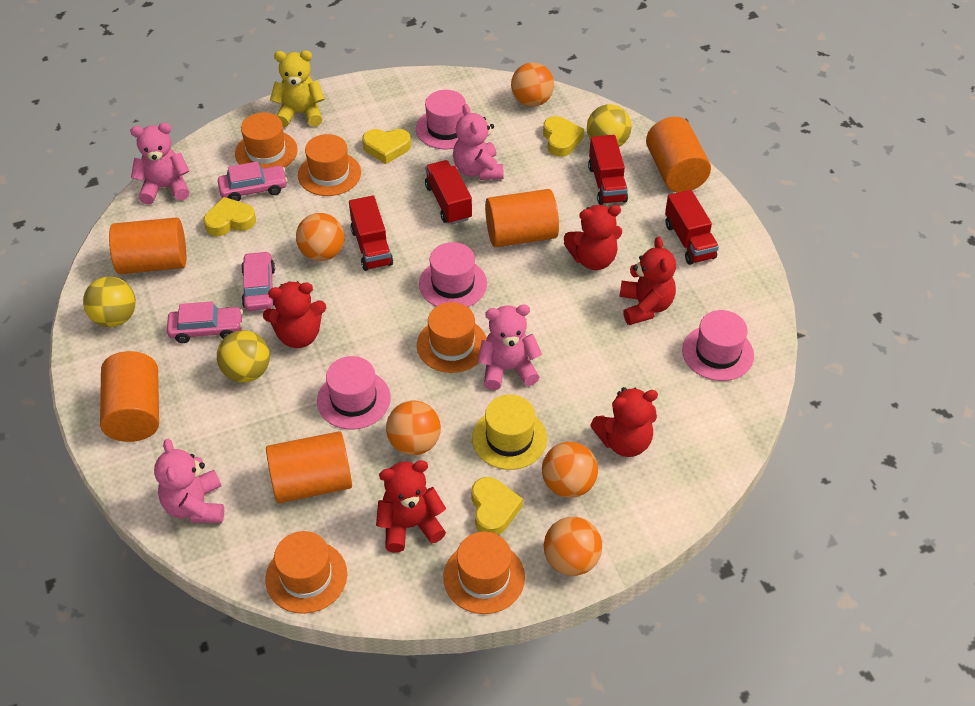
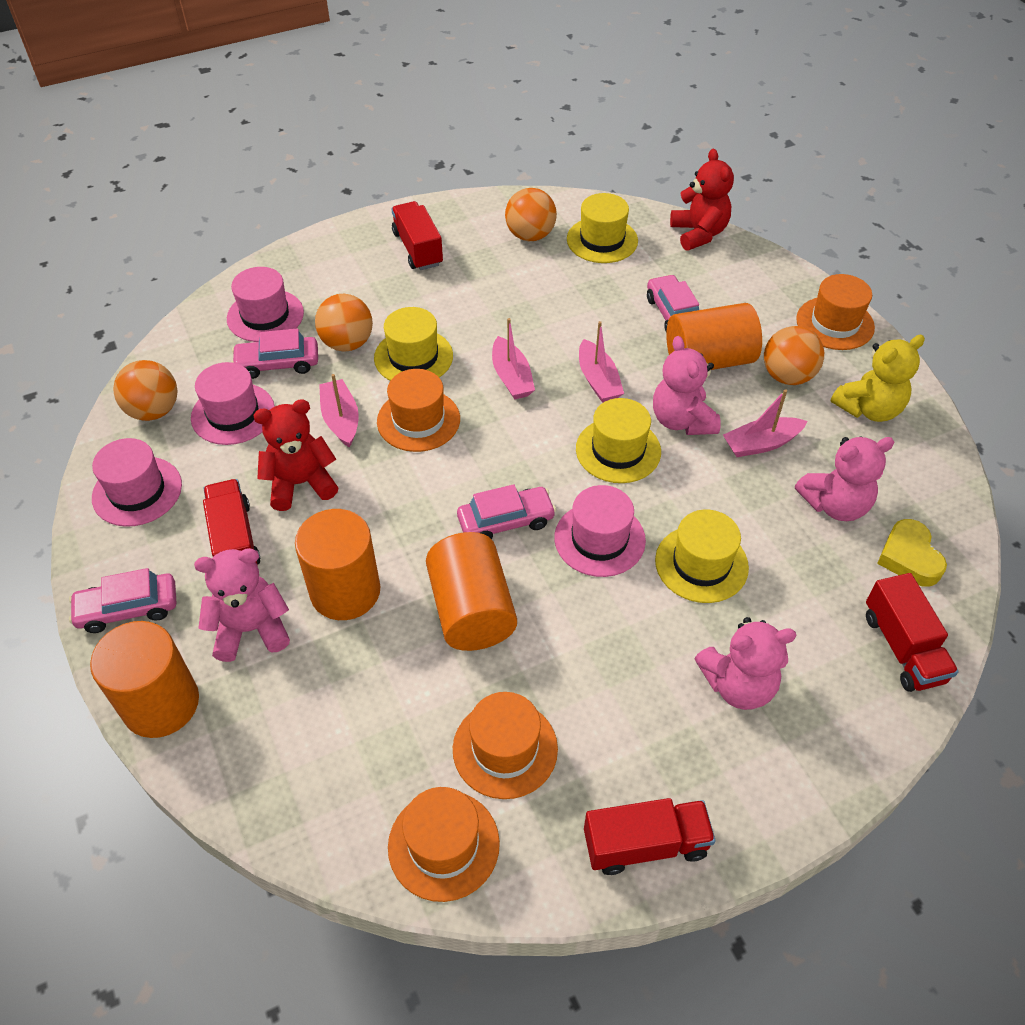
orange ball: 5 -> 4
orange cylinder: 5 -> 4
orange hat: 5 -> 4
pink boat: 0 -> 4
pink car: 3 -> 4
red teddy bear: 5 -> 2
yellow ball: 3 -> 0
yellow hat: 1 -> 4
yellow heart: 4 -> 1

